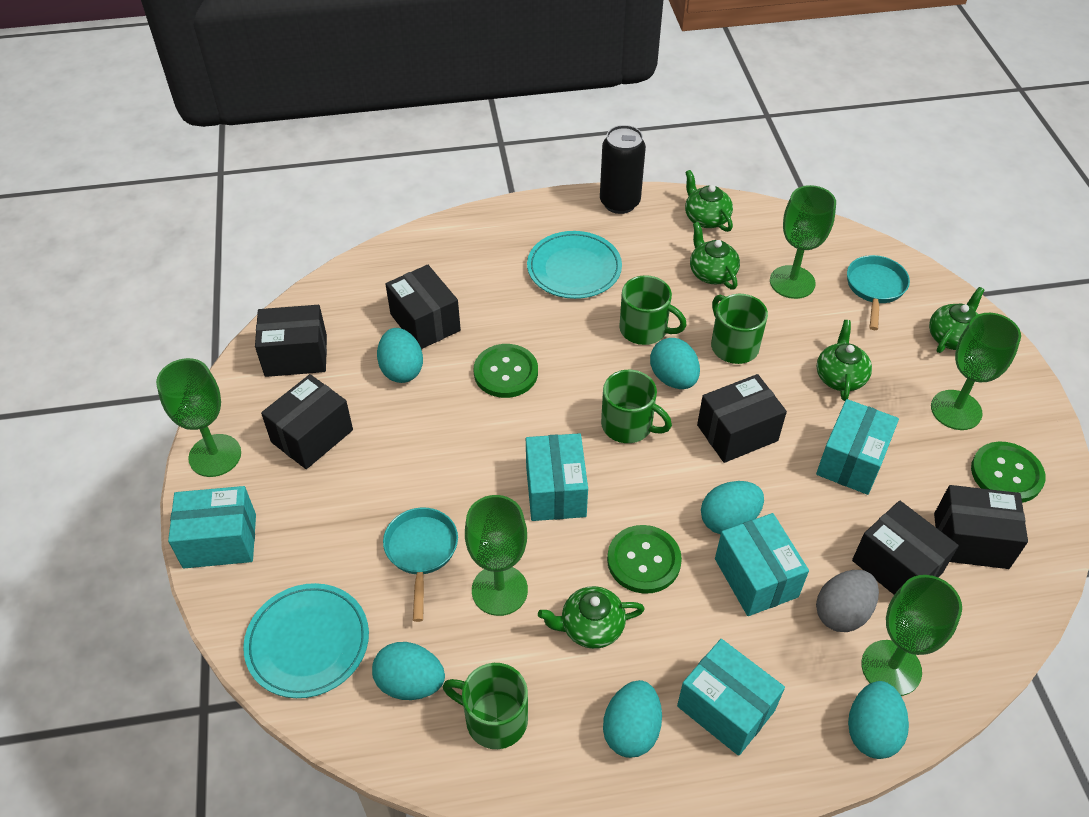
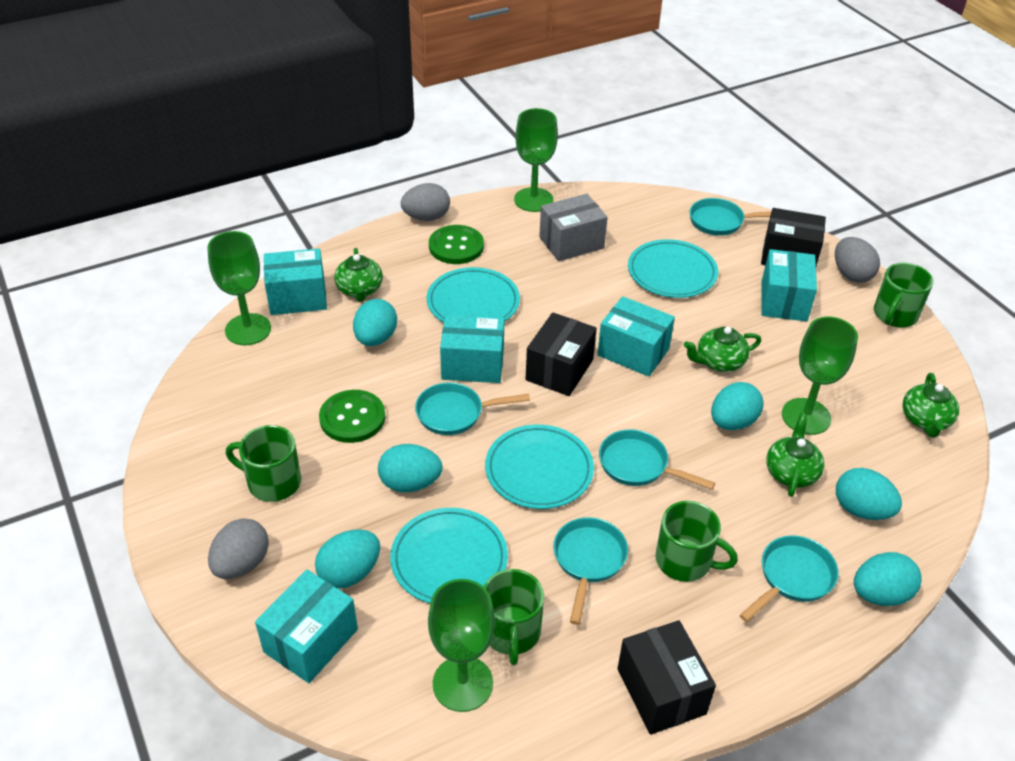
black box: 6 -> 3
black can: 1 -> 0
green button: 3 -> 2
green goblet: 5 -> 4
green teapot: 5 -> 4
grey box: 0 -> 1
grey egg: 1 -> 3
turquoise pan: 2 -> 5
turquoise plate: 2 -> 4

